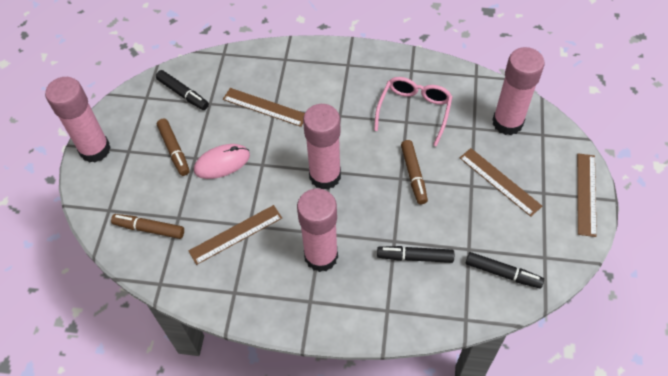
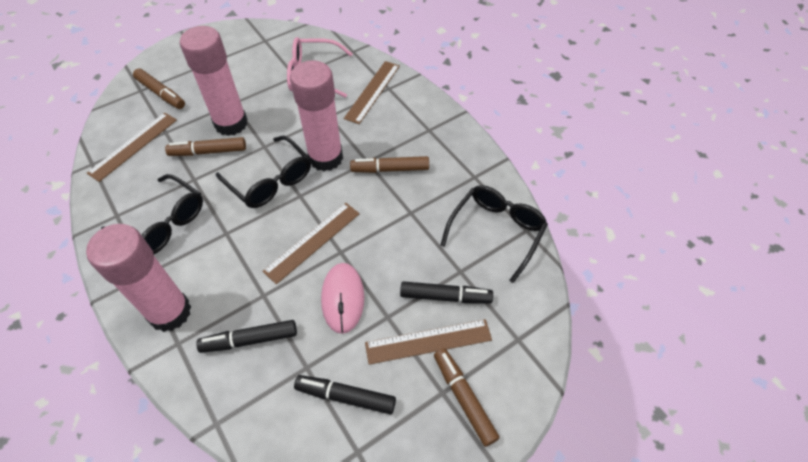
black glasses: 0 -> 3
brown marker: 3 -> 4
pink glue stick: 4 -> 3

